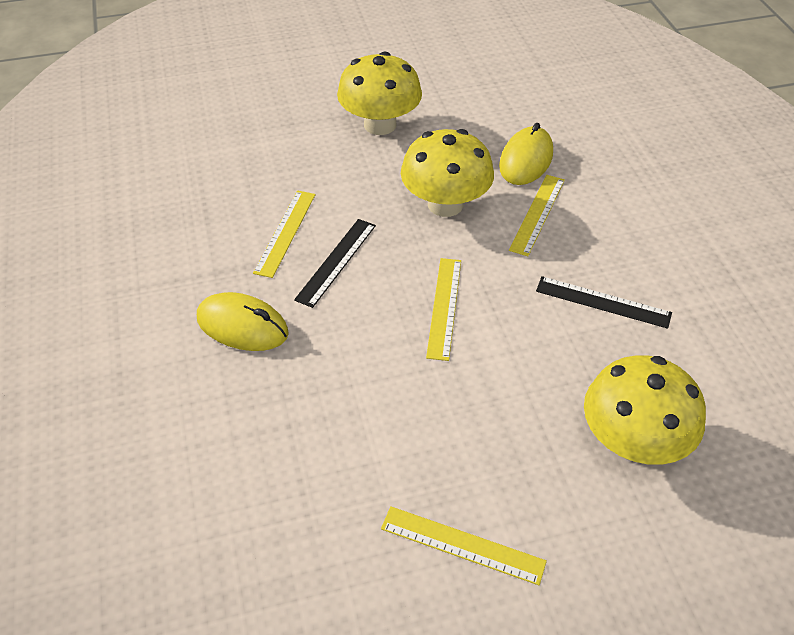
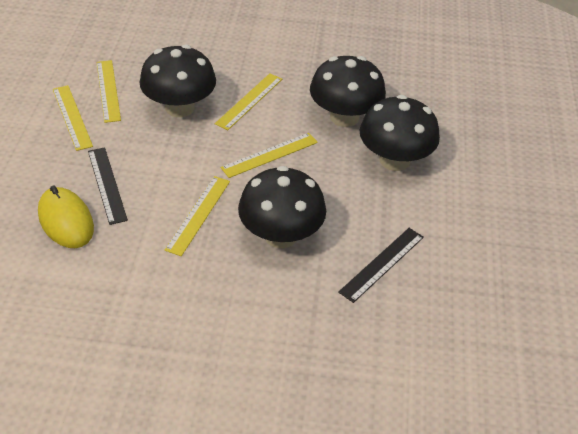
black mushroom: 0 -> 4
yellow mouse: 2 -> 1
yellow mushroom: 3 -> 0
yellow ruler: 4 -> 5

